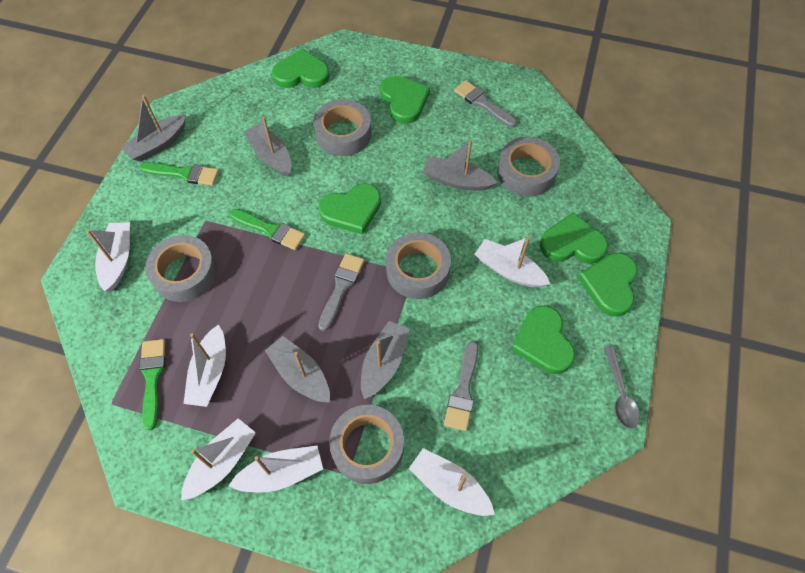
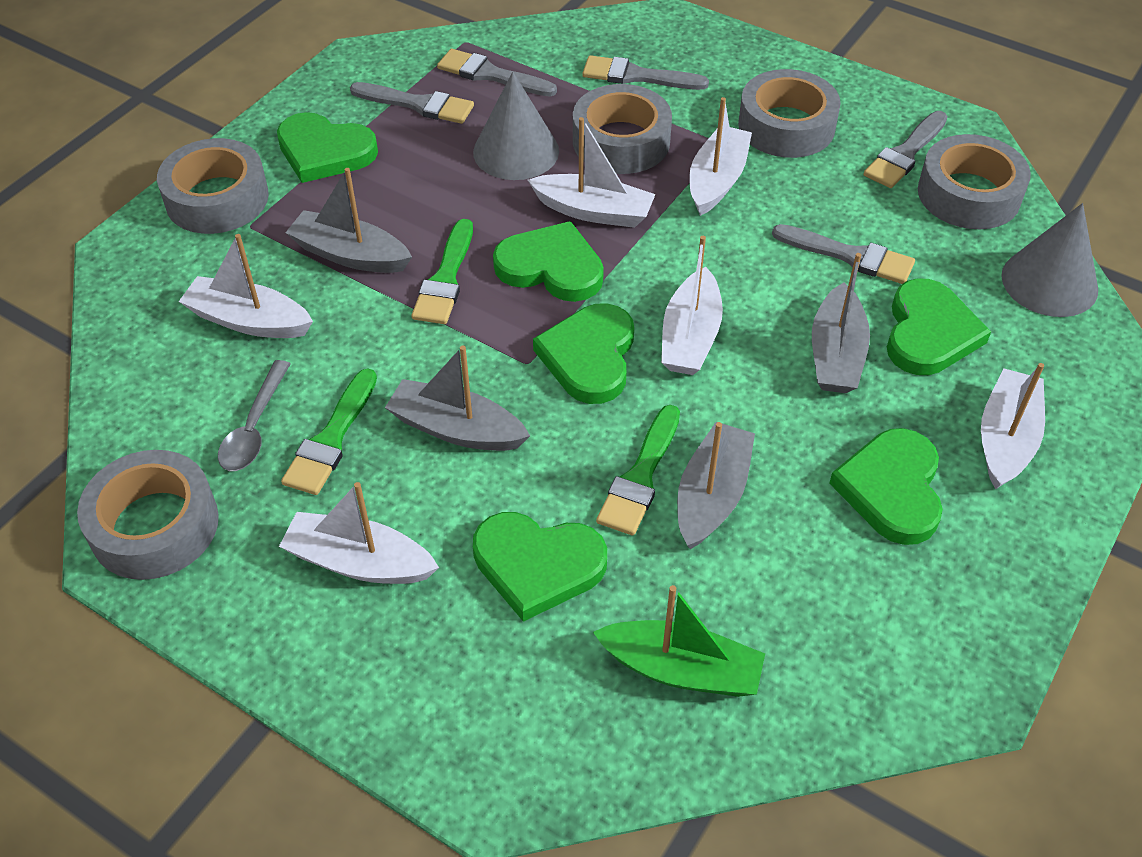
green boat: 0 -> 1
grey boat: 5 -> 4
grey brush: 3 -> 5
grey cone: 0 -> 2

